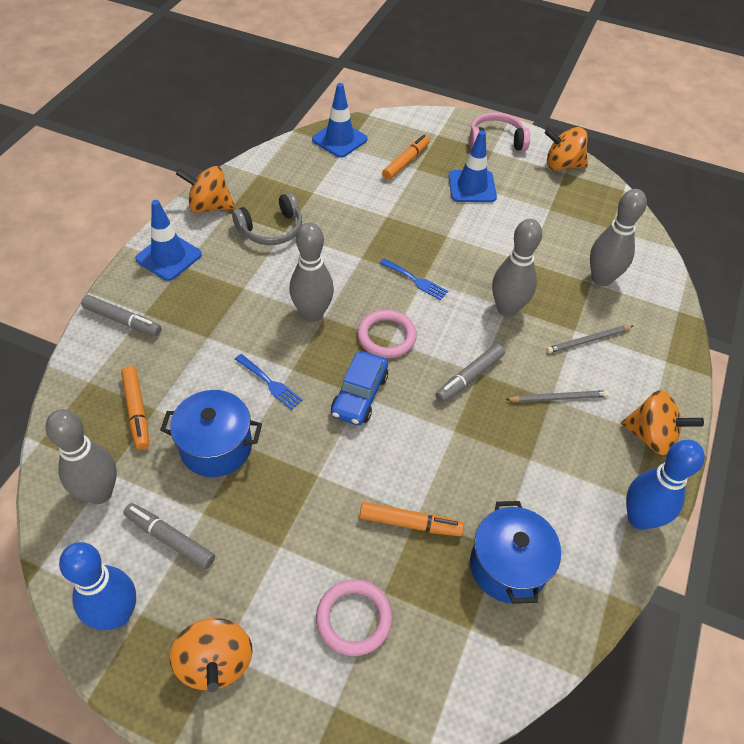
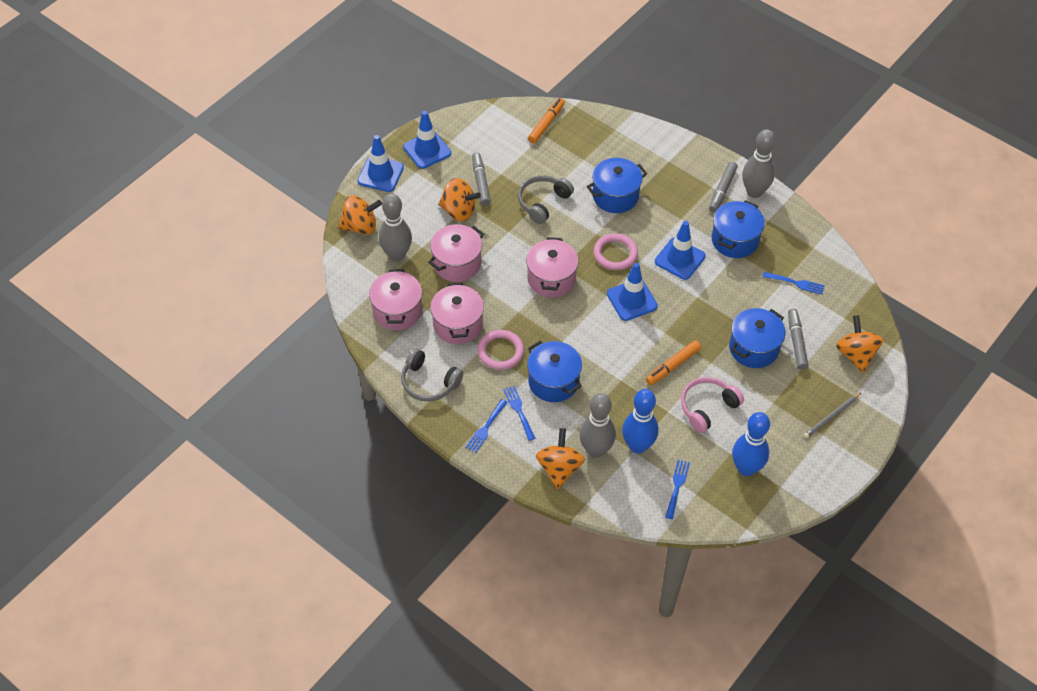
blue car: 1 -> 0
blue fork: 2 -> 4
blue pot: 2 -> 4
blue traffic cone: 3 -> 4
grey bowling pin: 4 -> 3
grey headphones: 1 -> 2
grey pencil: 2 -> 1
orange marker: 3 -> 2
pink pot: 0 -> 4

